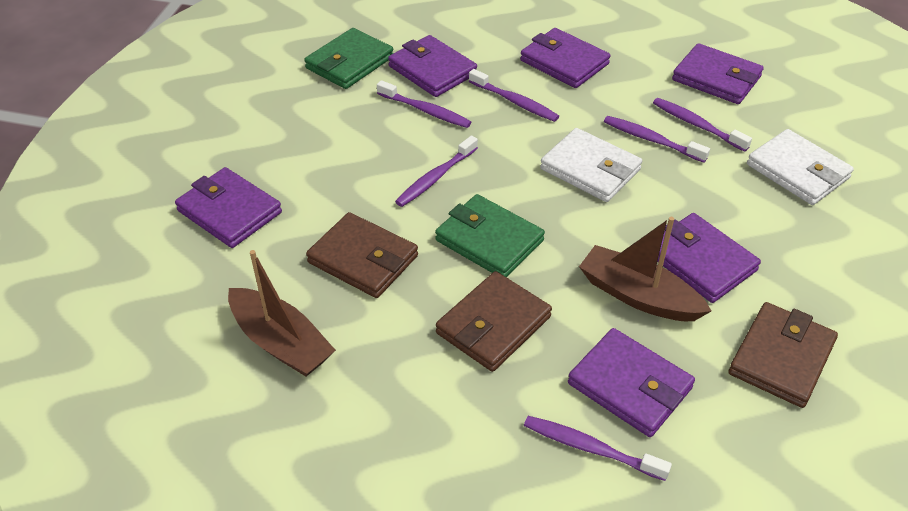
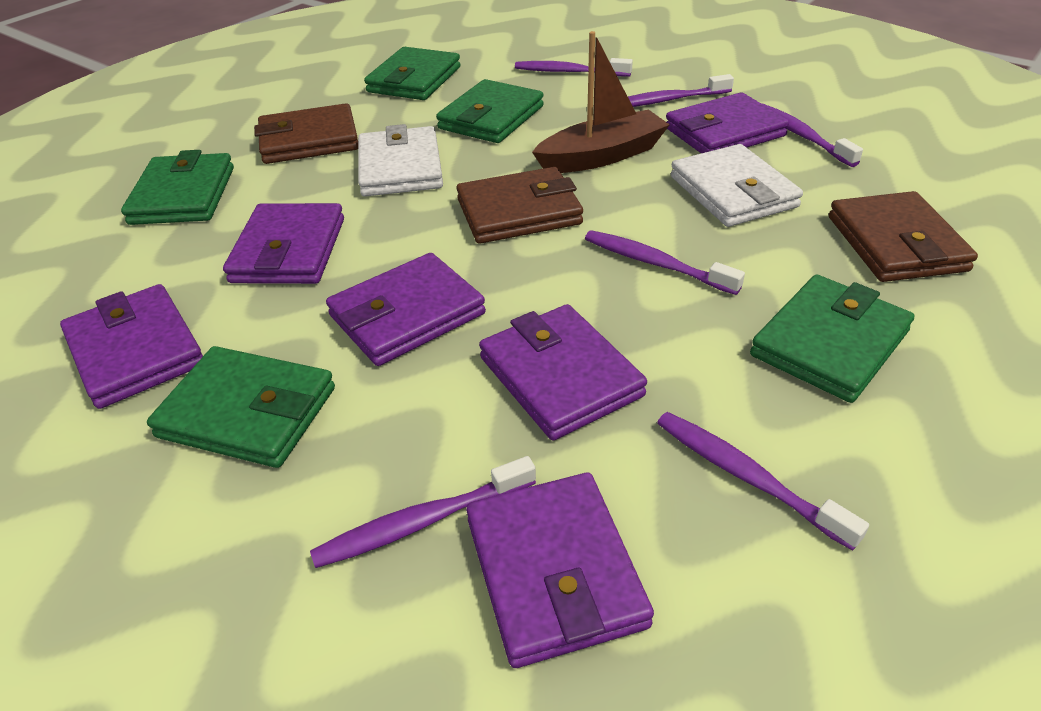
brown boat: 2 -> 1
green wallet: 2 -> 5

